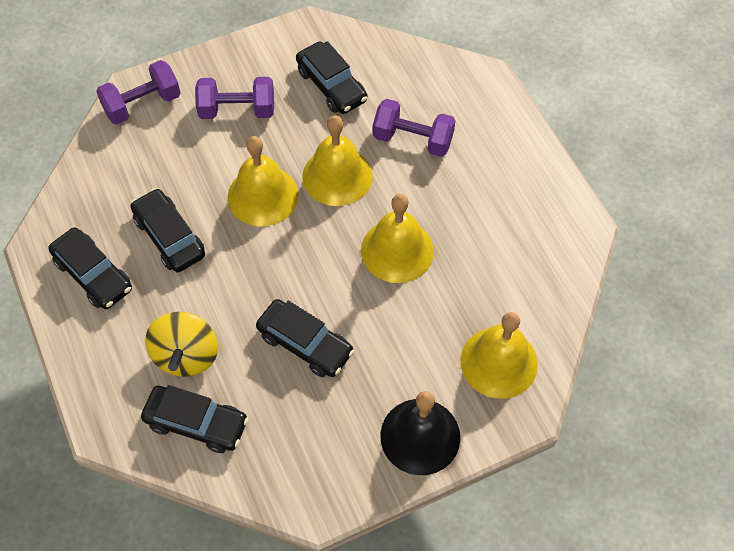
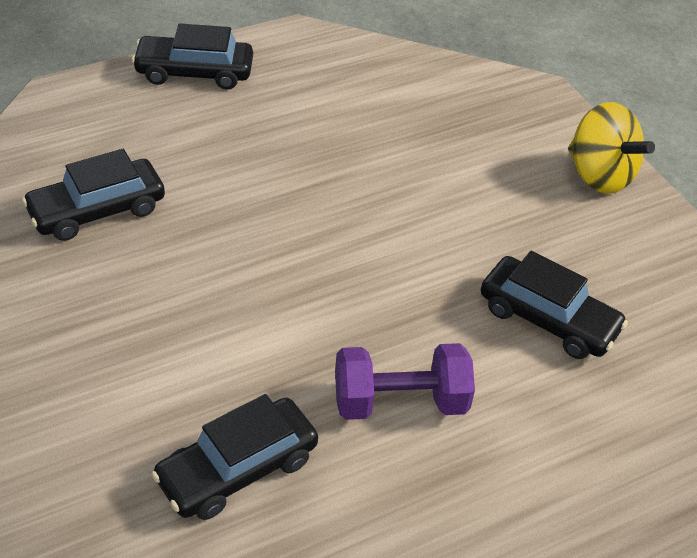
black bell: 1 -> 0
black car: 5 -> 4
purple dumbbell: 3 -> 1
yellow bell: 4 -> 0

